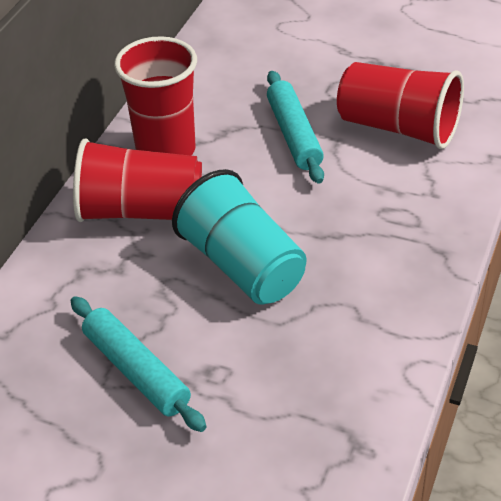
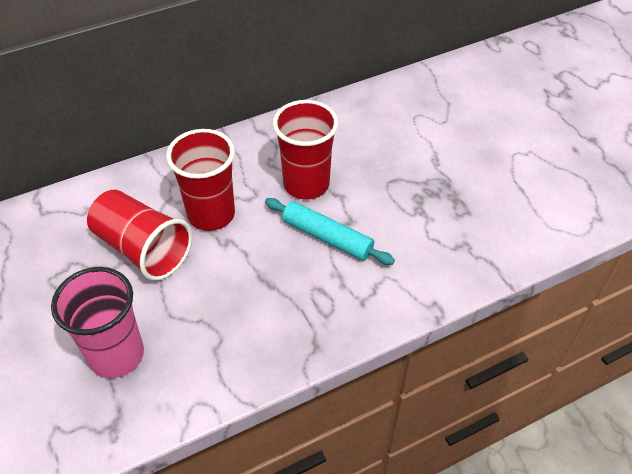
pink cup: 0 -> 1
turquoise cup: 1 -> 0
turquoise rolling pin: 2 -> 1

